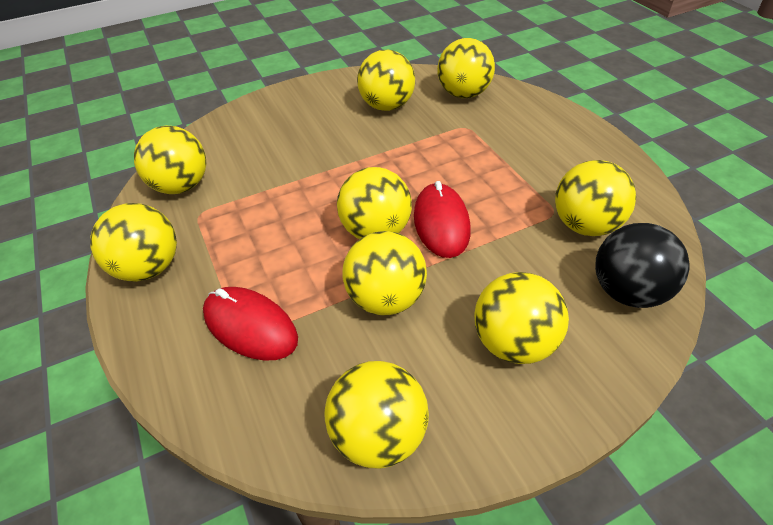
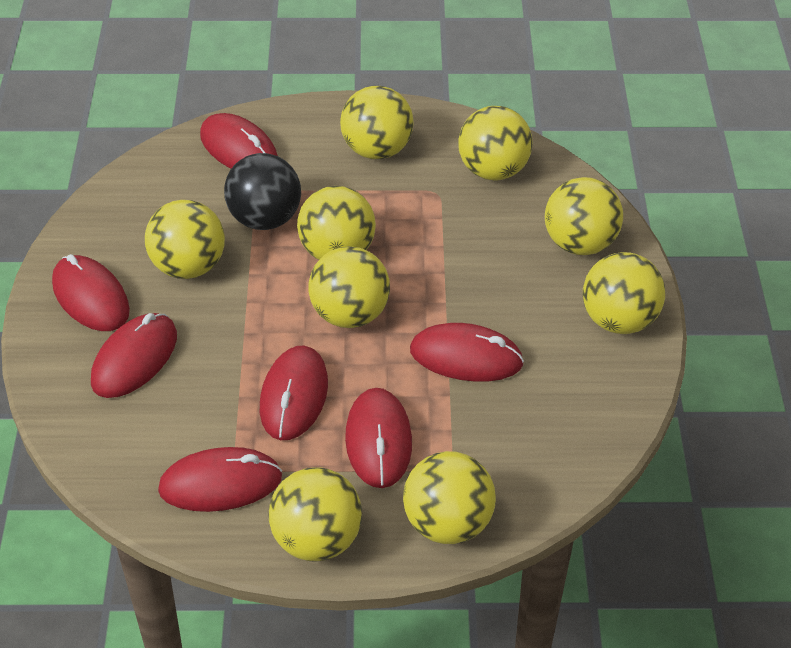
red mouse: 2 -> 7

